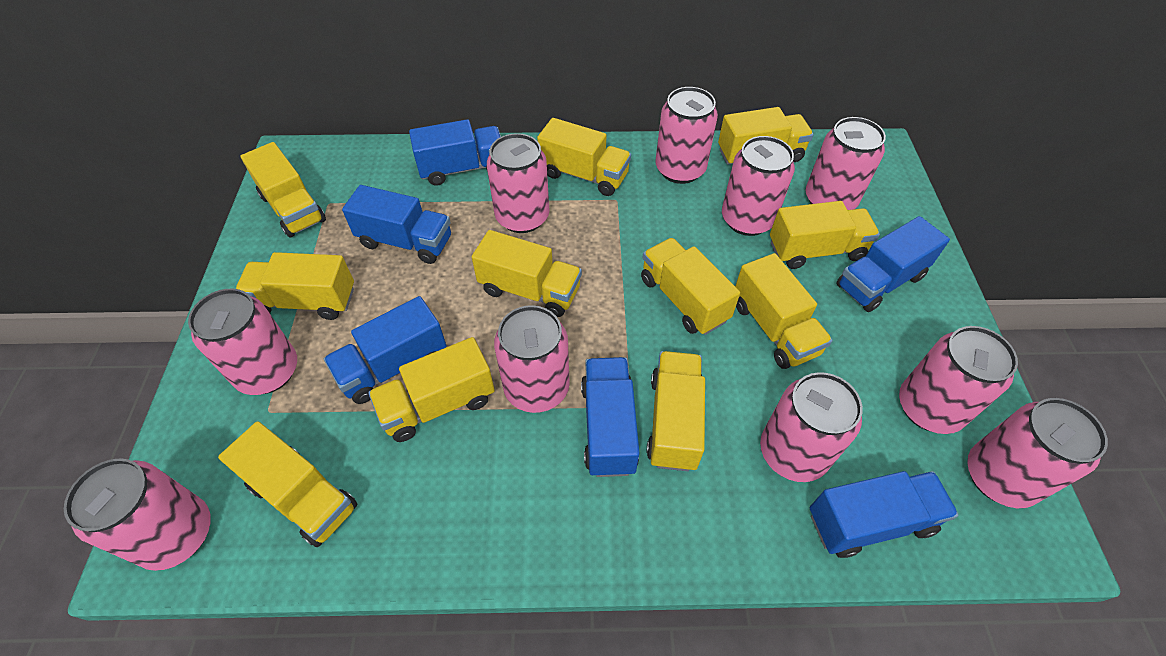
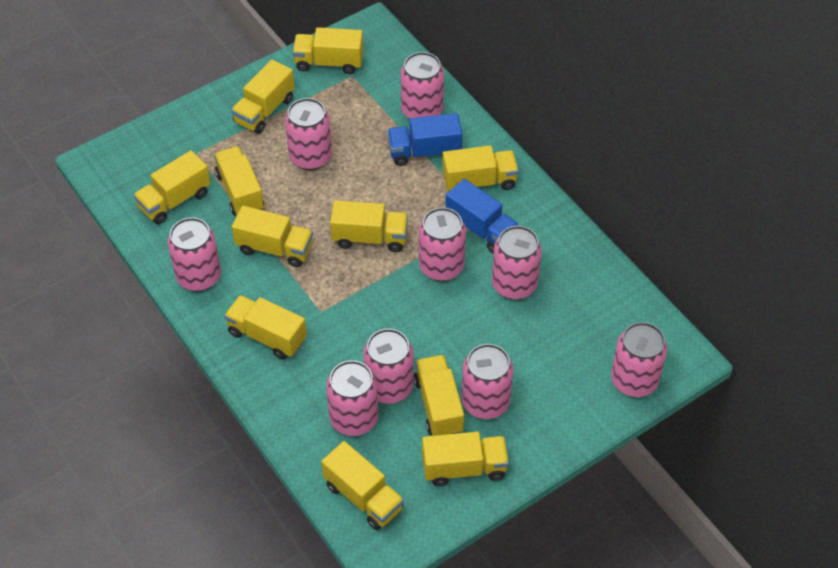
blue truck: 6 -> 2
pink can: 10 -> 9

